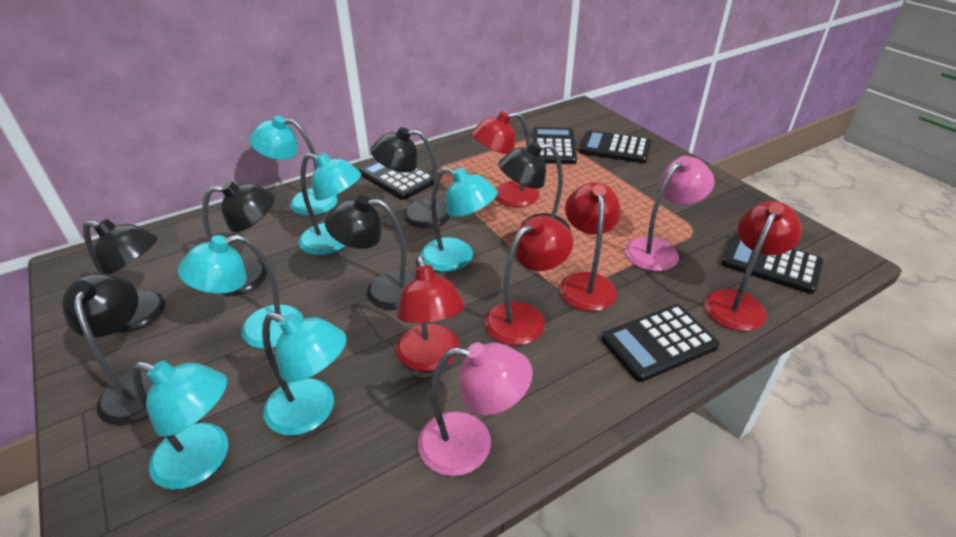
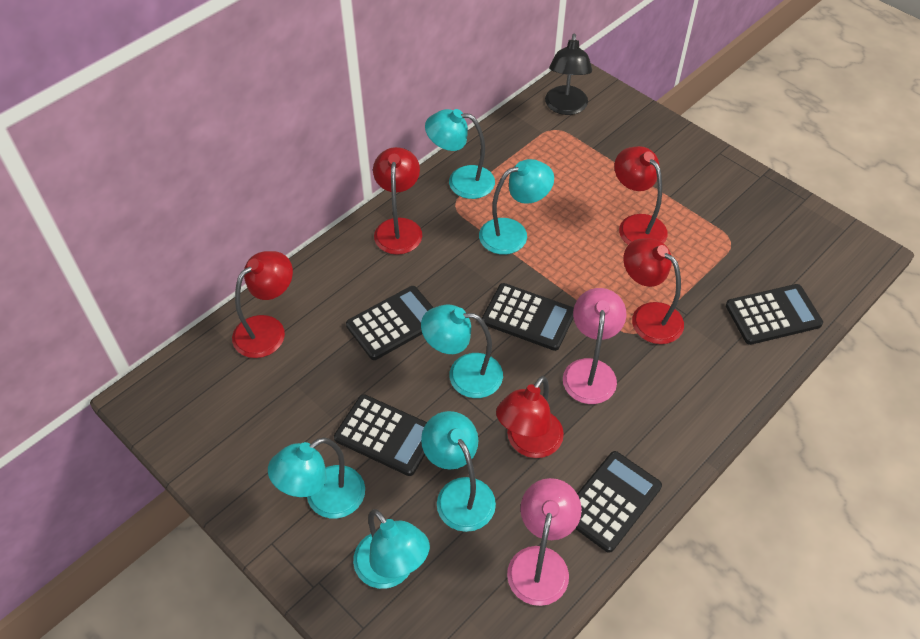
black lamp: 6 -> 1

